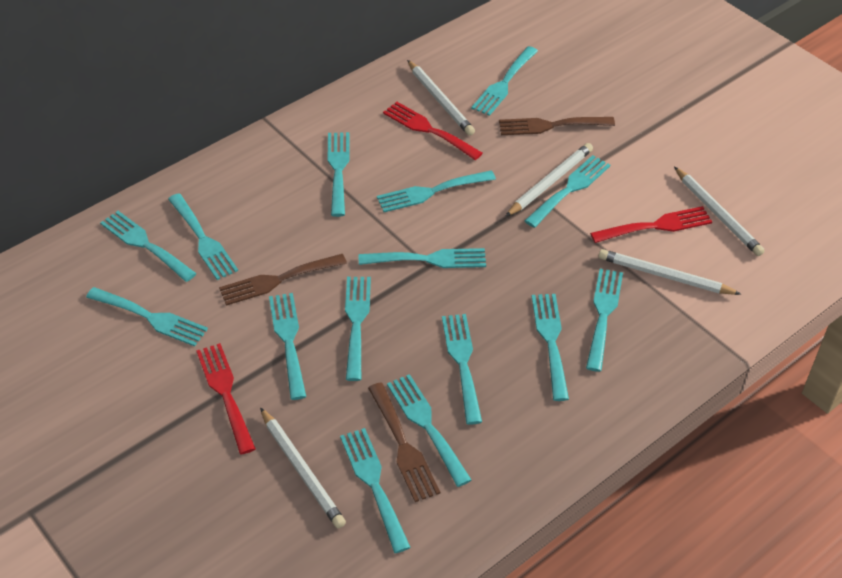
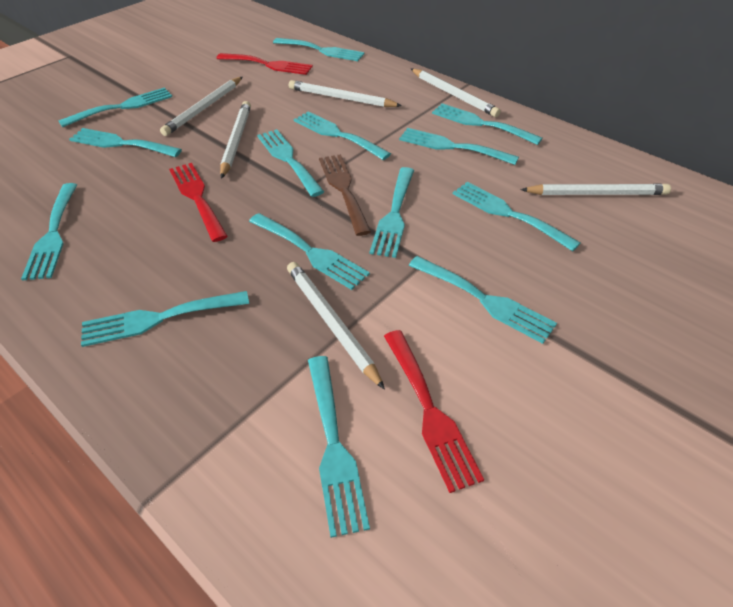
brown fork: 3 -> 1
turquoise fork: 15 -> 14
white pencil: 5 -> 6

